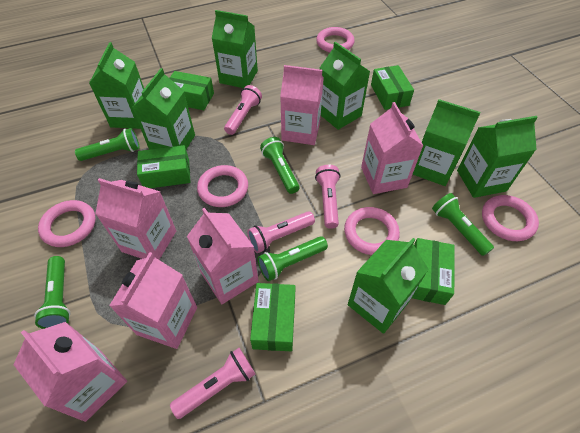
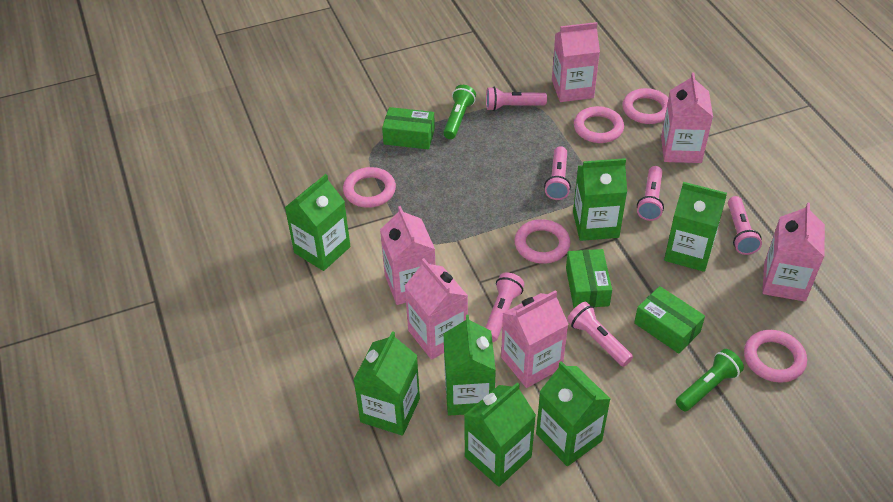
green box: 5 -> 3
green flashlight: 5 -> 2
pink flashlight: 4 -> 6

